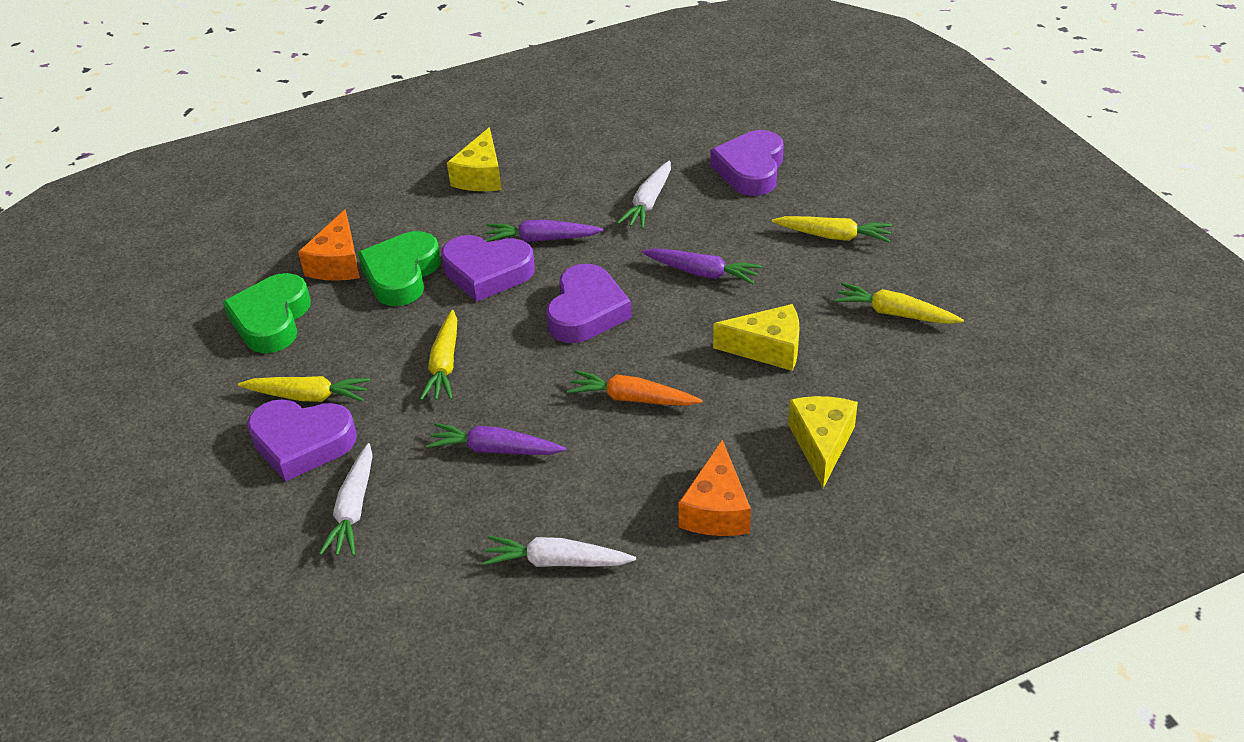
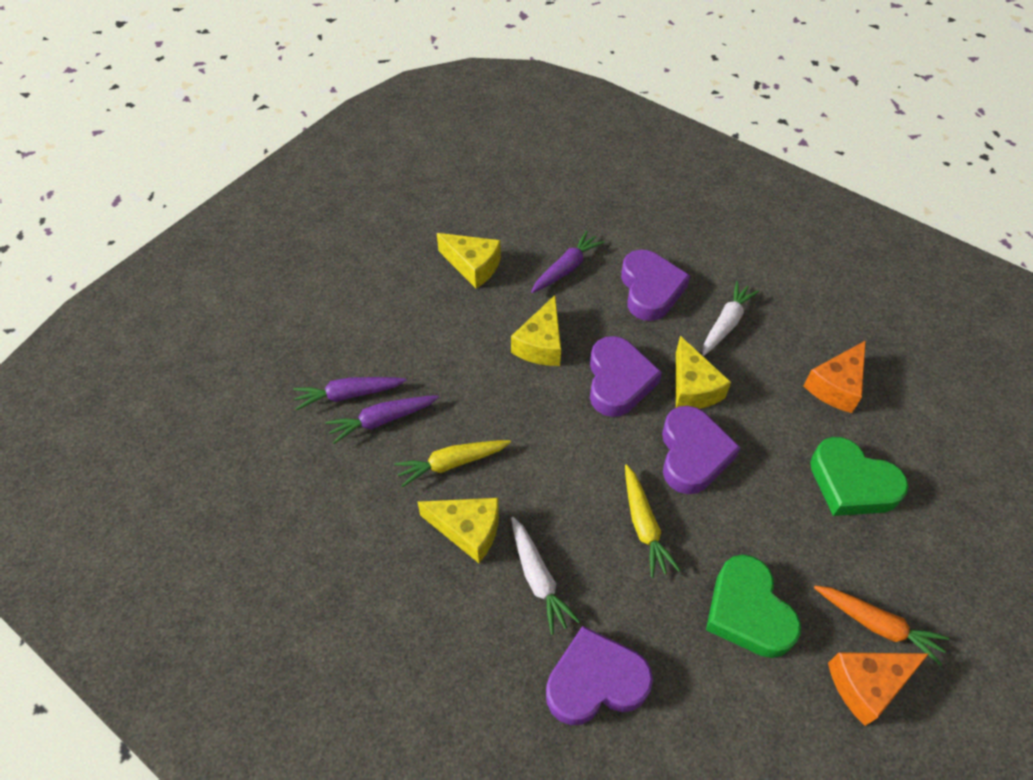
white carrot: 3 -> 2
yellow carrot: 4 -> 2
yellow cheese: 3 -> 4

